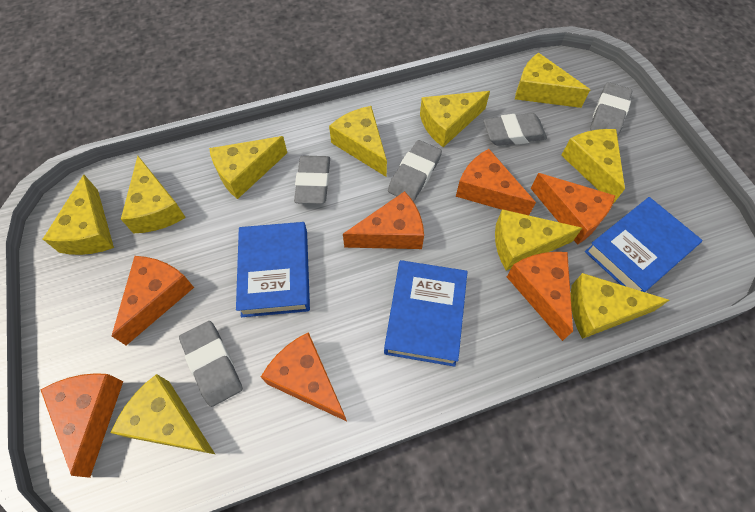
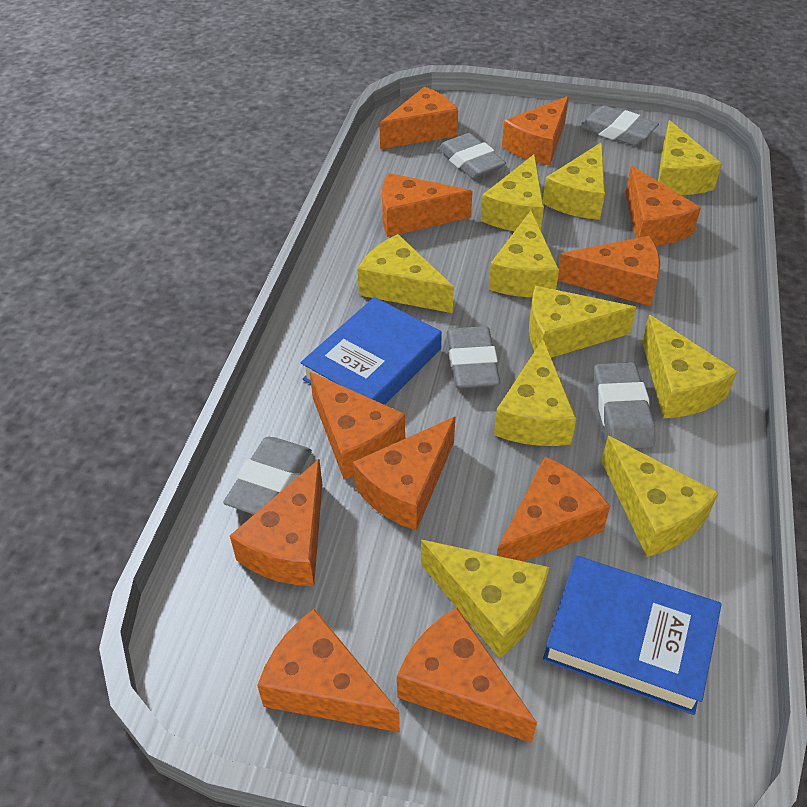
blue book: 3 -> 2
orange cheese: 7 -> 11

